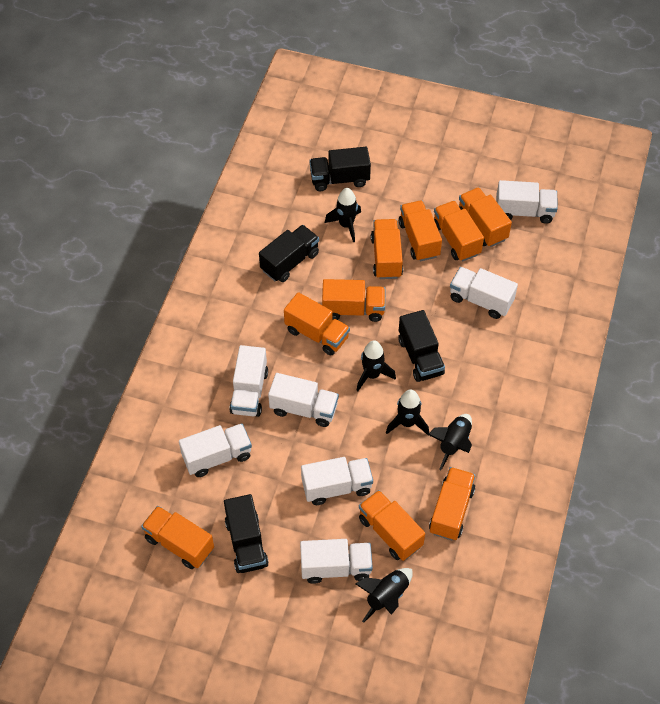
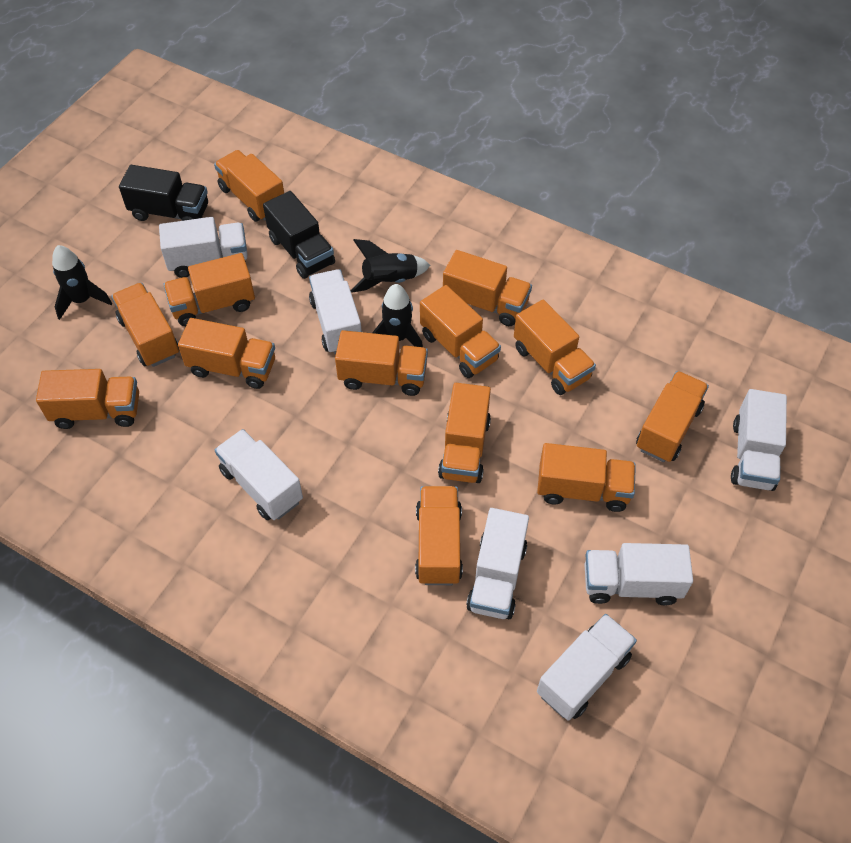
black rocket: 5 -> 3
black truck: 4 -> 2
orange truck: 9 -> 13

